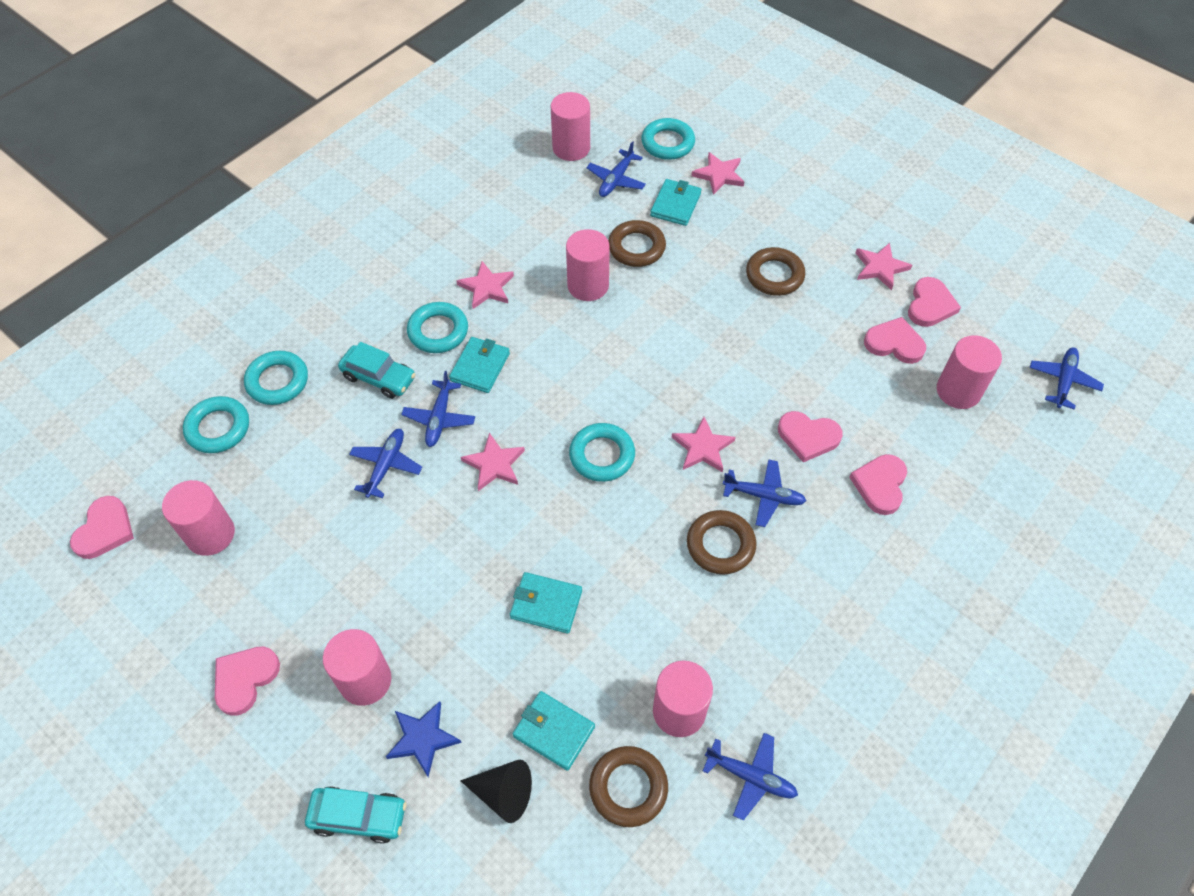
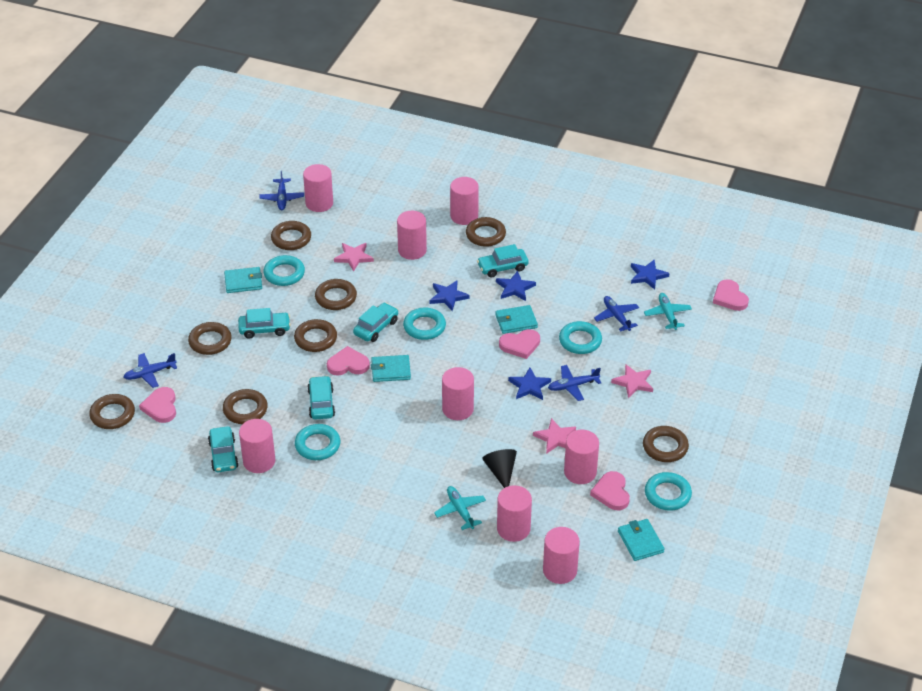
blue plane: 6 -> 4
blue star: 1 -> 4
brown ring: 4 -> 8
pink cylinder: 6 -> 8
pink heart: 6 -> 5
pink star: 5 -> 3
turquoise car: 2 -> 5
turquoise plane: 0 -> 2

